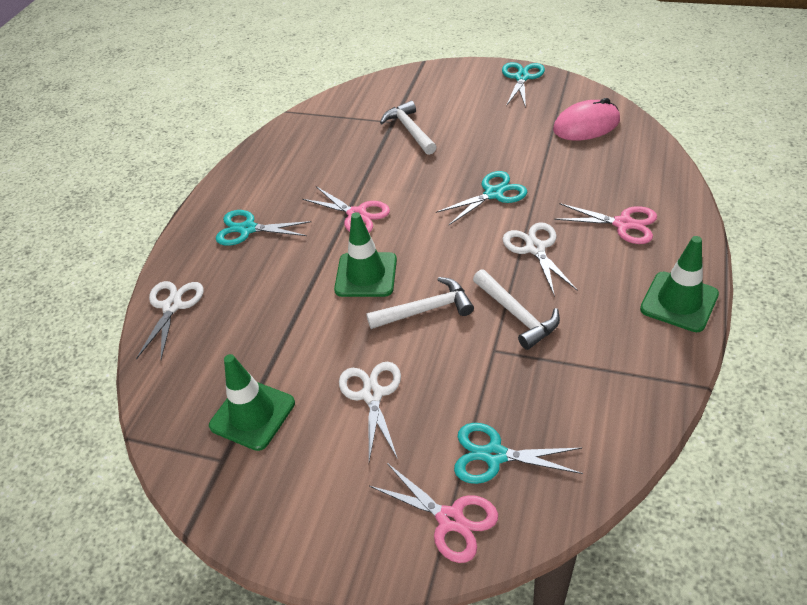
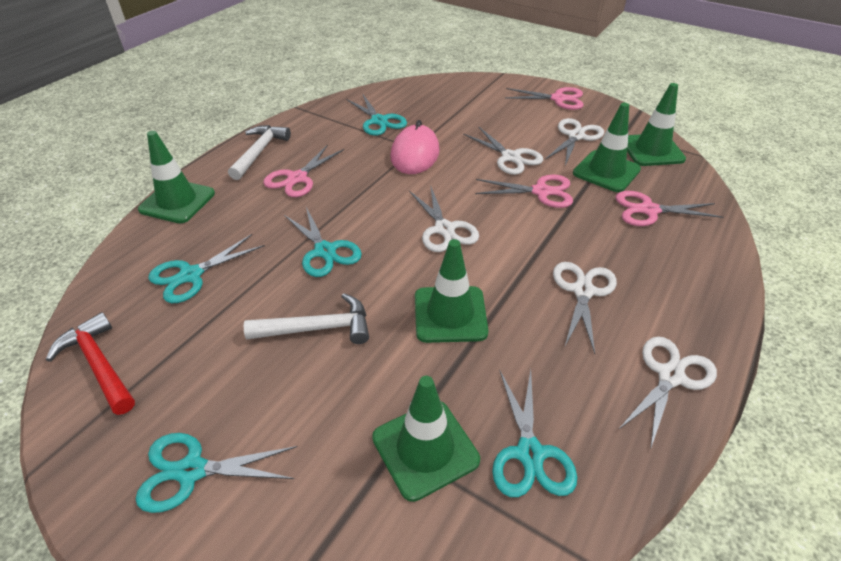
green traffic cone: 3 -> 5
pink scissors: 3 -> 4
red hammer: 0 -> 1
turquoise scissors: 4 -> 5
white hammer: 3 -> 2
white scissors: 3 -> 5

